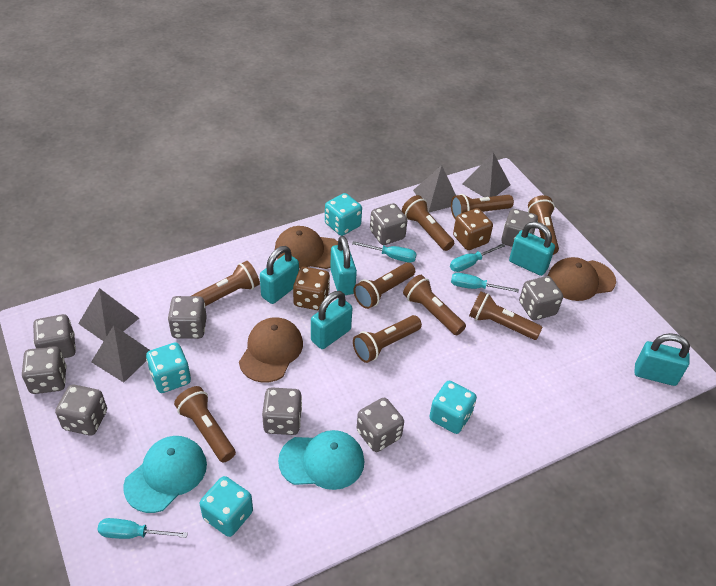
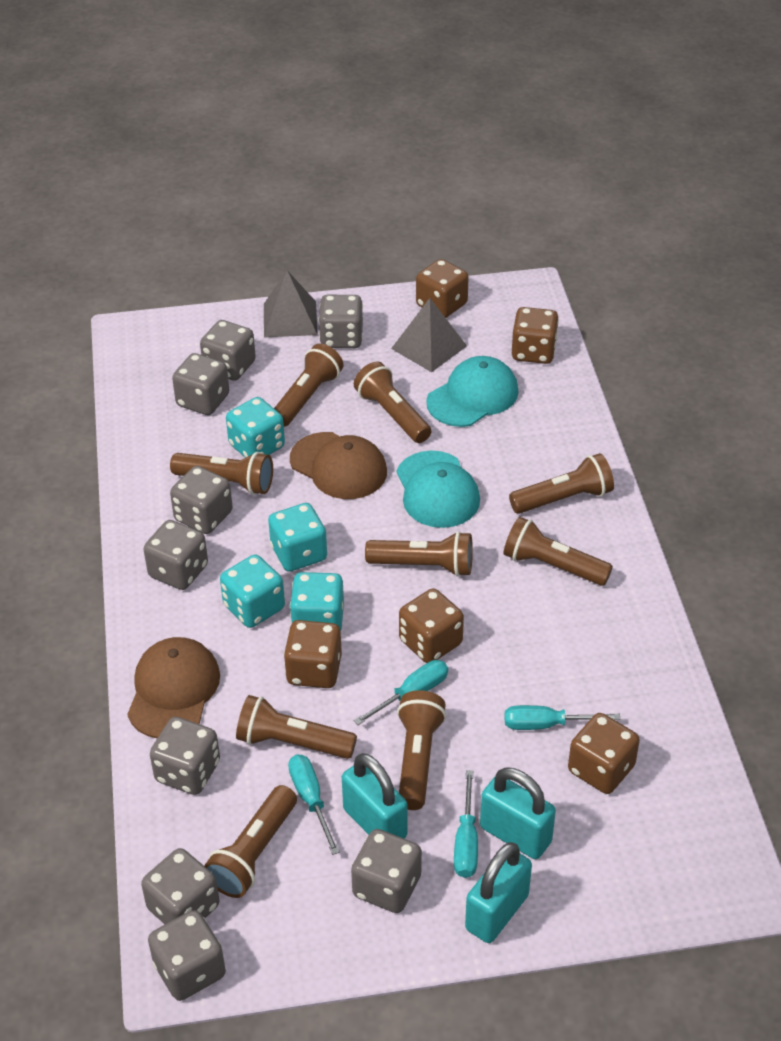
brown cap: 3 -> 2
brown dice: 2 -> 5
grey pyramid: 4 -> 2
turquoise padlock: 5 -> 3

